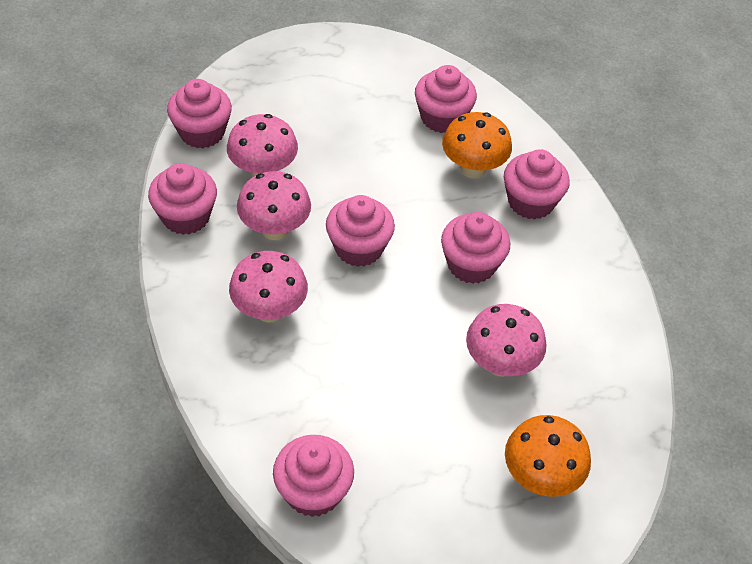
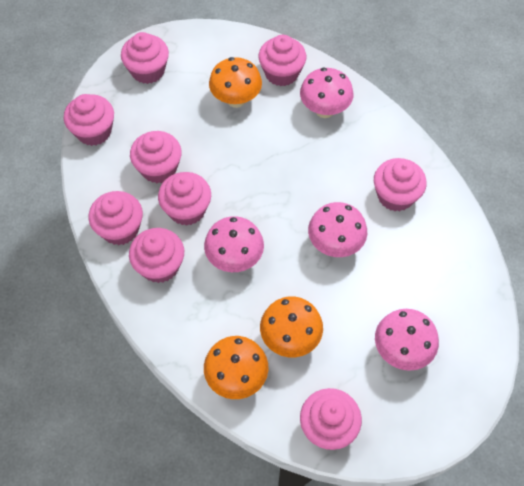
orange mushroom: 2 -> 3
pink cupcake: 7 -> 9

